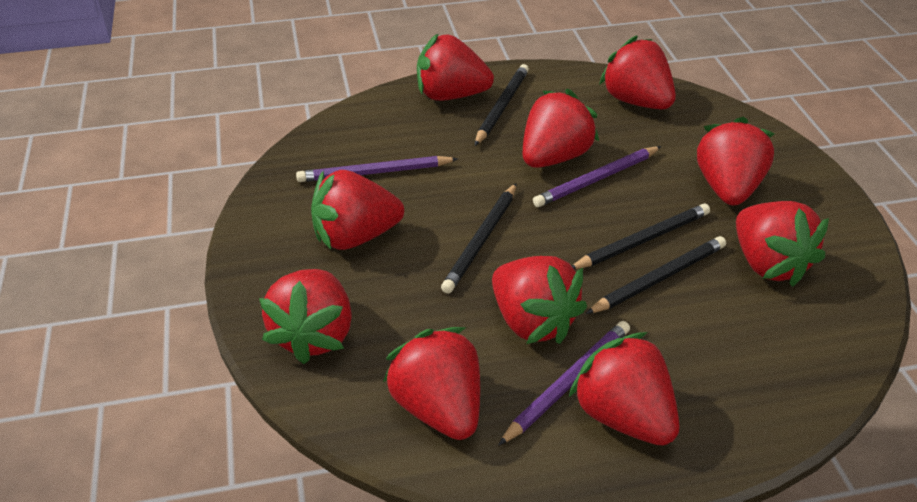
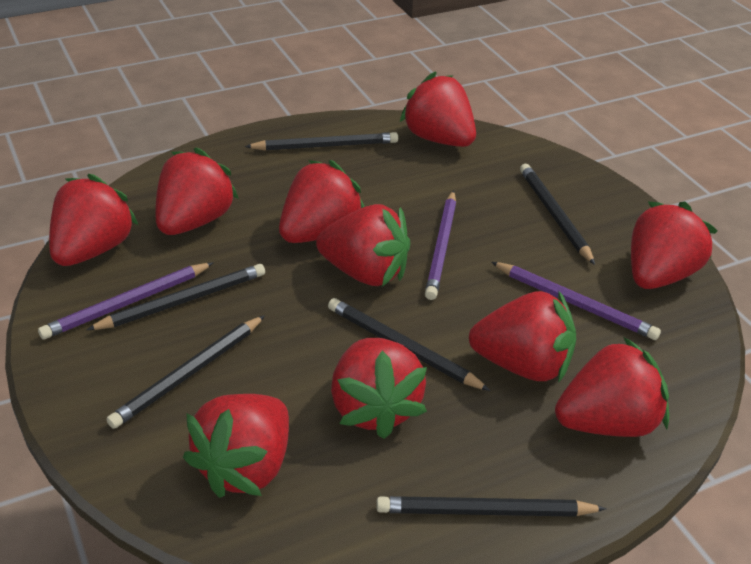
black pencil: 4 -> 6

